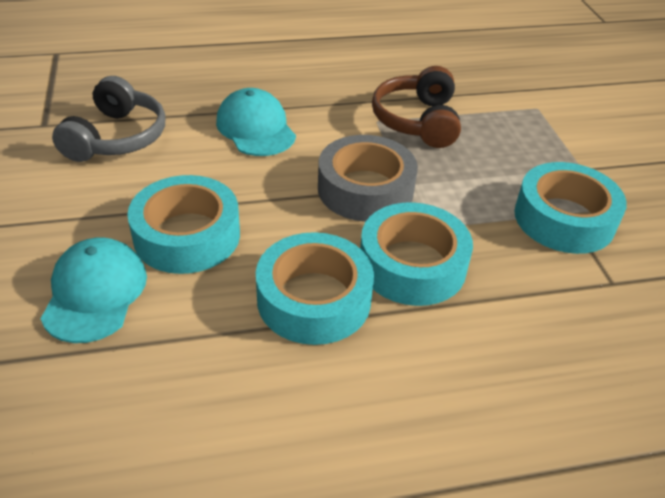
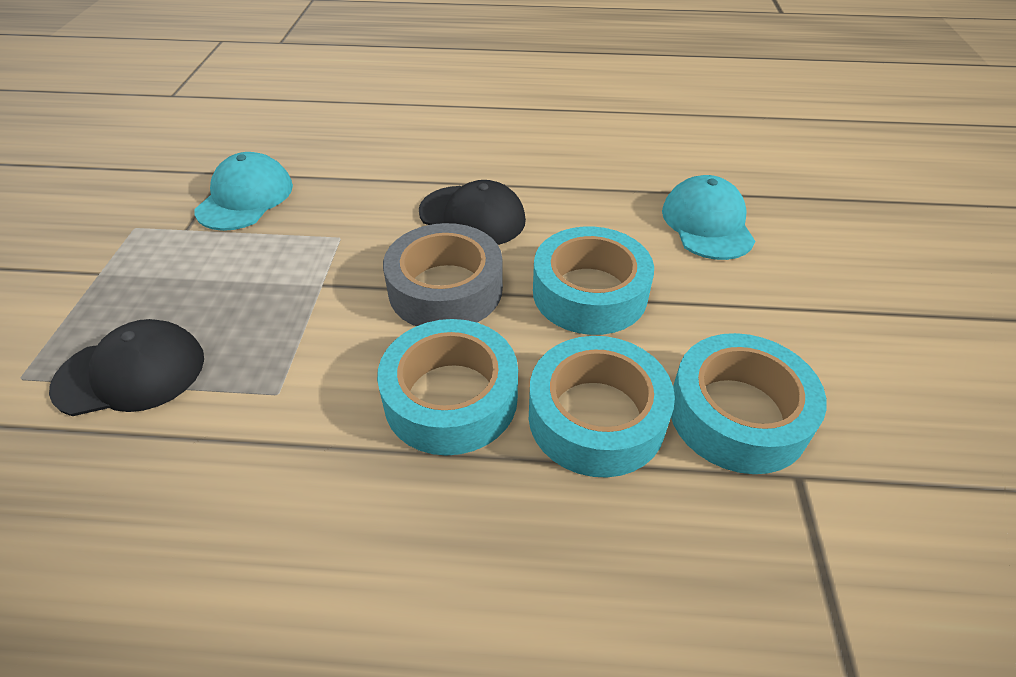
black cap: 0 -> 2
brown headphones: 1 -> 0
grey headphones: 1 -> 0

